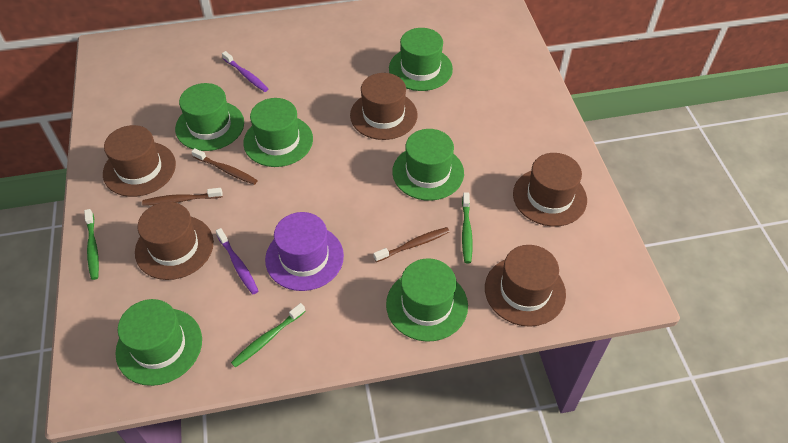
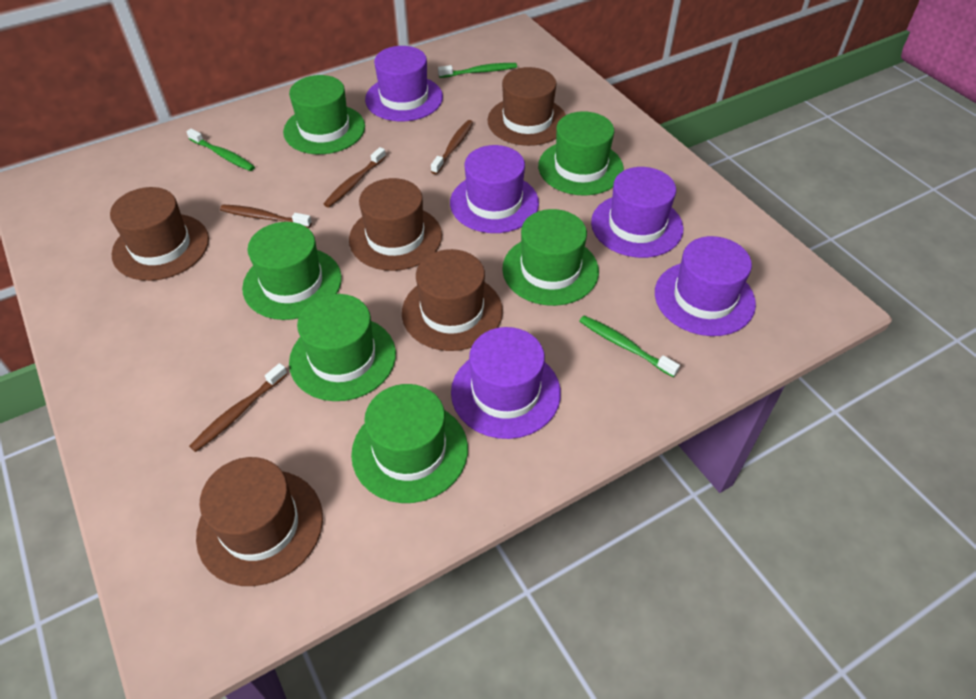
brown toothbrush: 3 -> 4
purple hat: 1 -> 5
purple toothbrush: 2 -> 0

